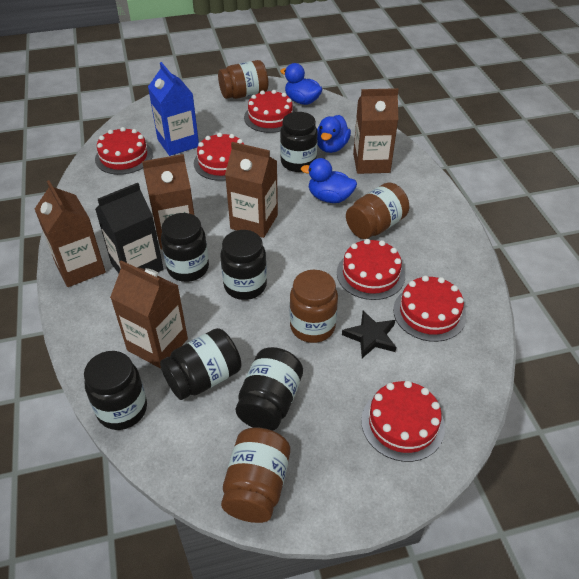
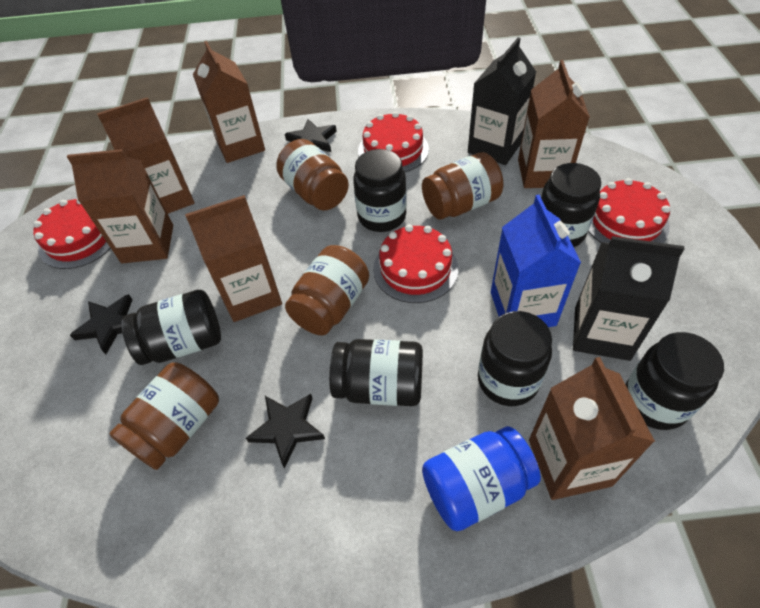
black carton: 1 -> 2
black star: 1 -> 3
blue duck: 3 -> 0
blue jar: 0 -> 1
brown carton: 5 -> 6
red cake: 6 -> 4

